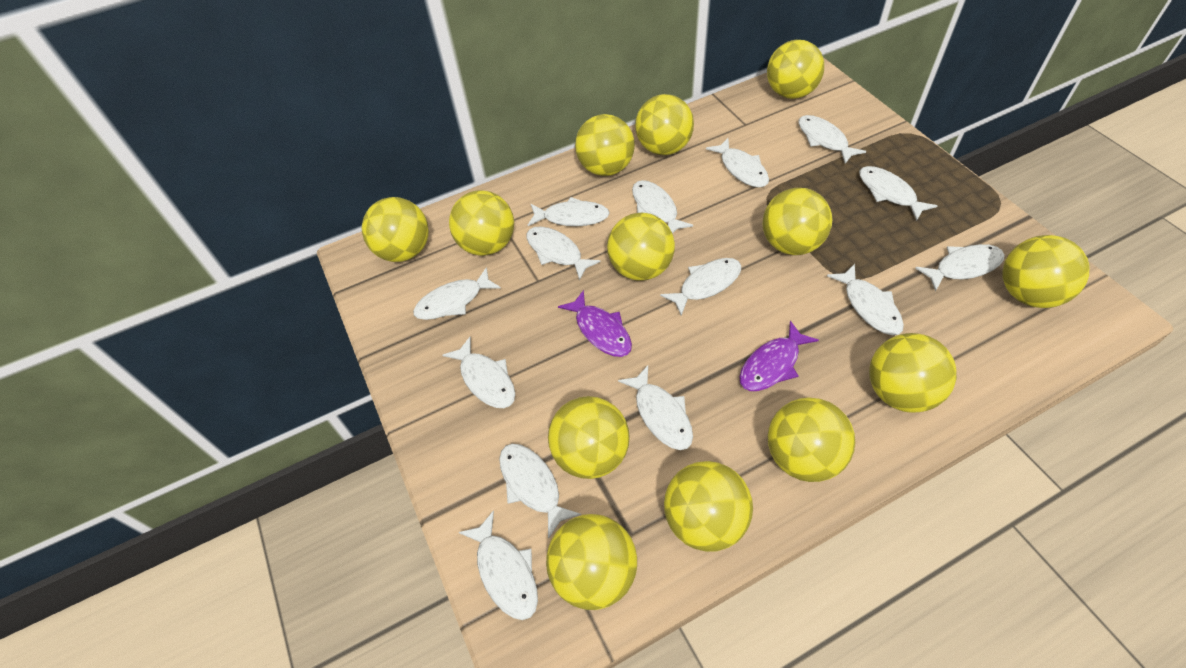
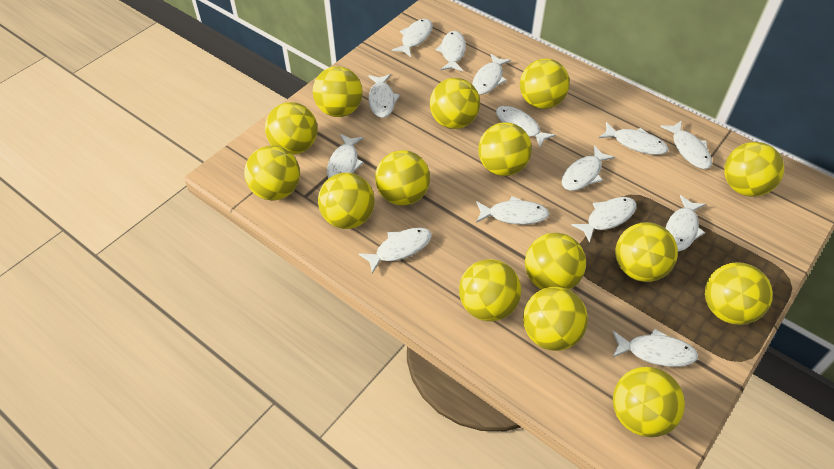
purple fish: 2 -> 0
yellow ball: 13 -> 15

